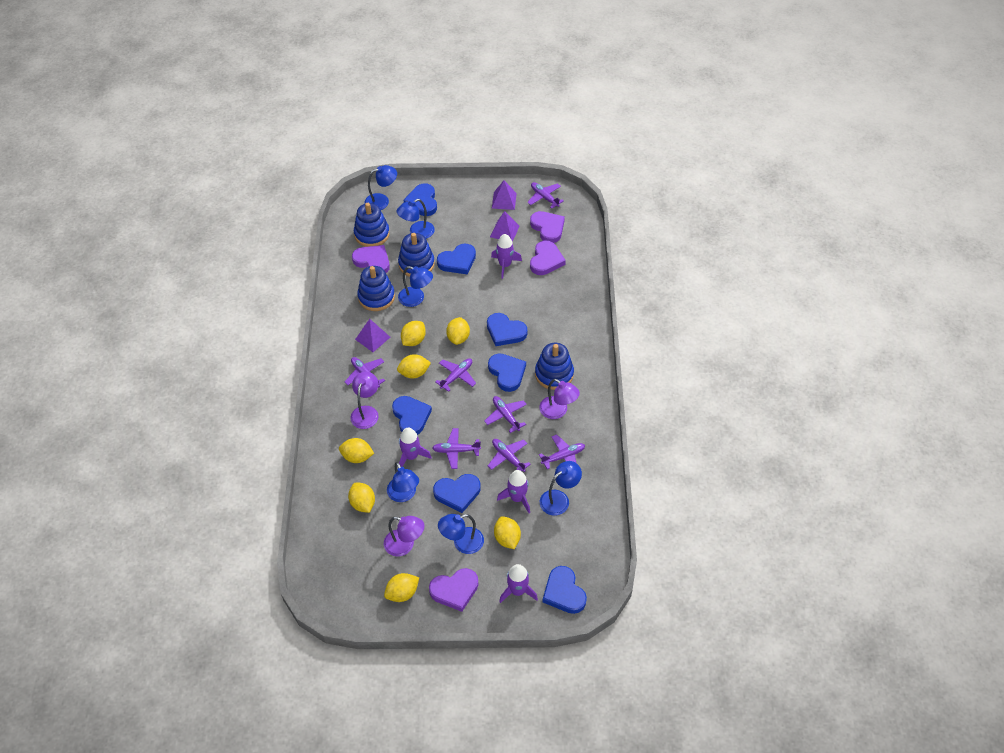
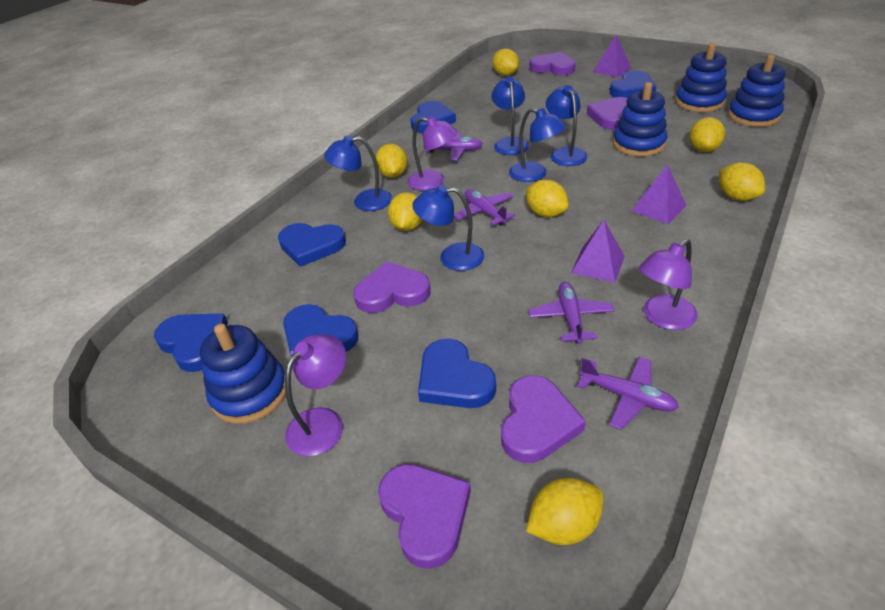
blue heart: 7 -> 6
blue lamp: 6 -> 5
purple heart: 4 -> 5
purple plane: 7 -> 4
purple rocket: 4 -> 0

